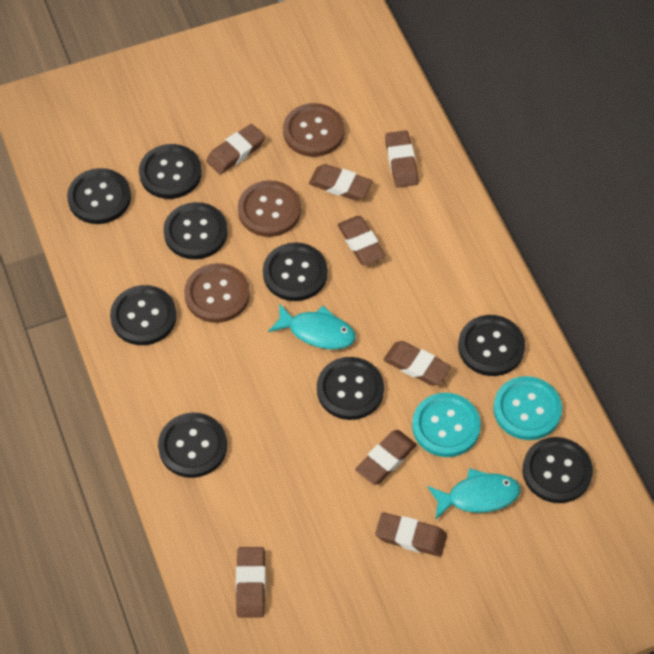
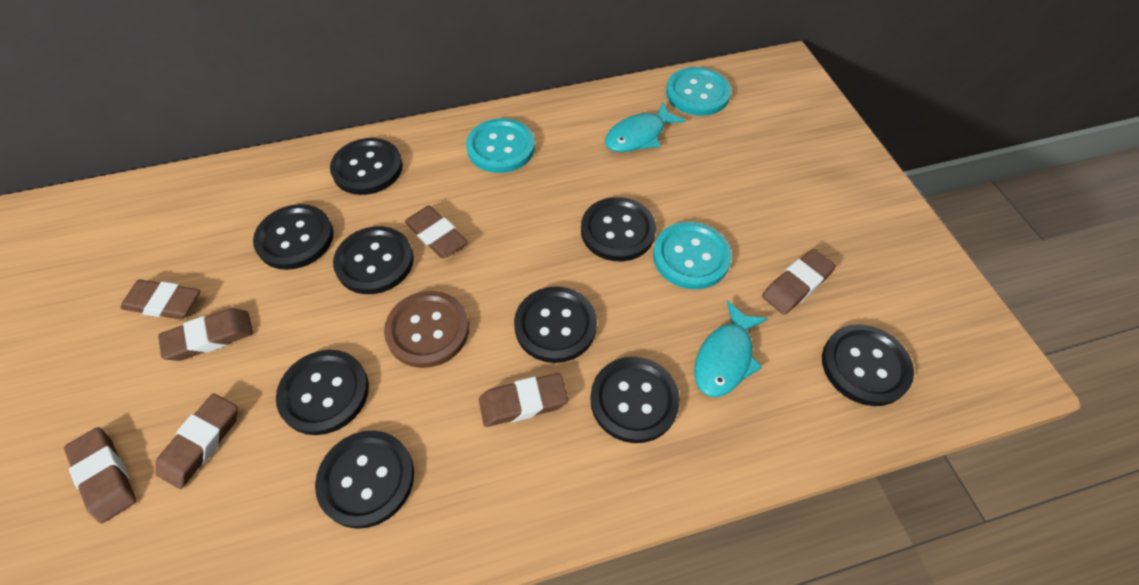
brown button: 3 -> 1
brown eraser: 8 -> 7
turquoise button: 2 -> 3

